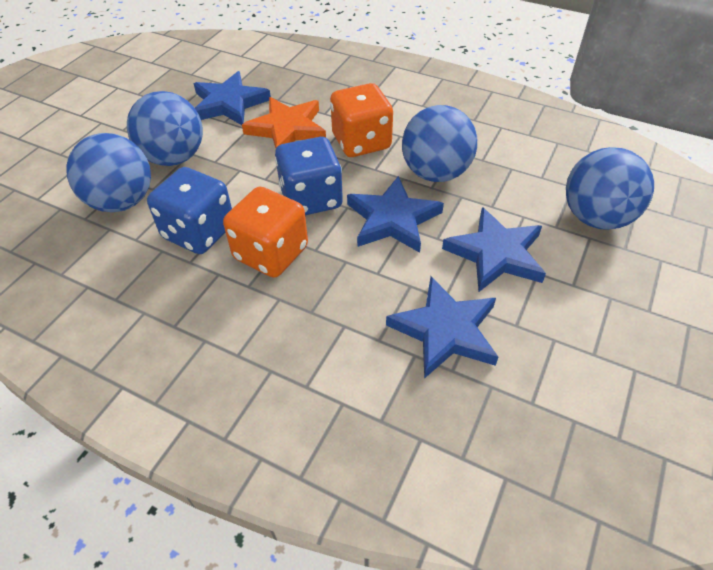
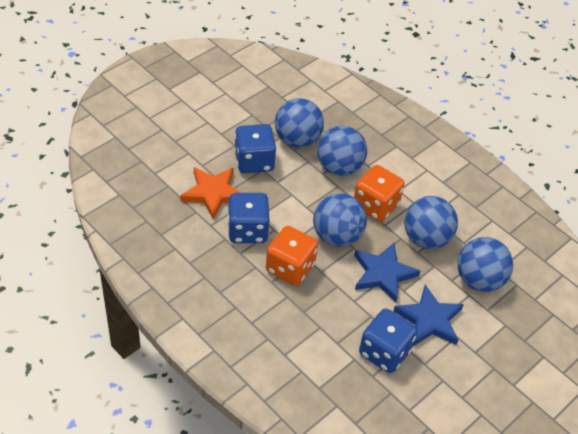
blue ball: 4 -> 5
blue dice: 2 -> 3
blue star: 4 -> 2

